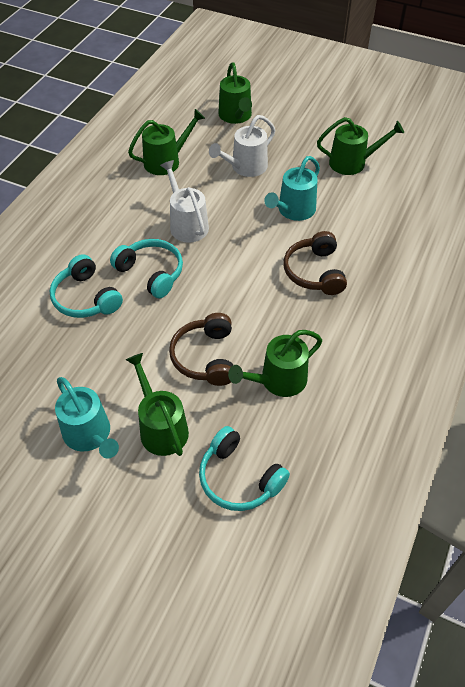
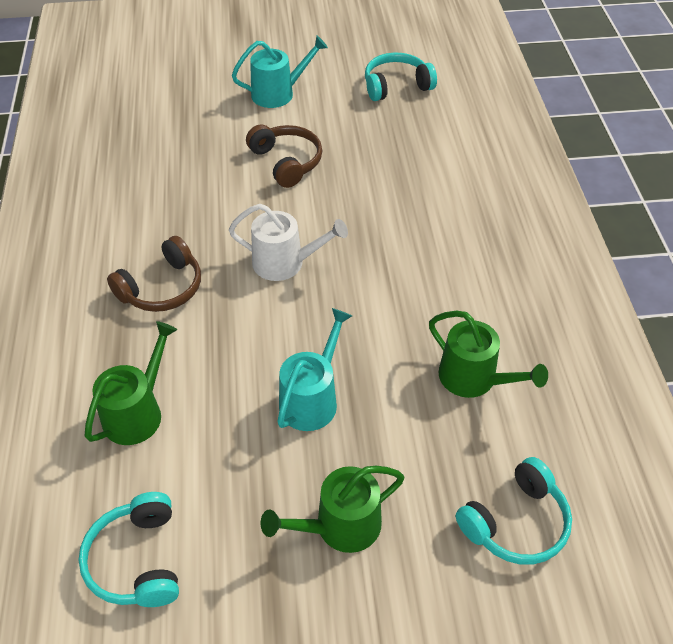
green watering can: 5 -> 3
white watering can: 2 -> 1

